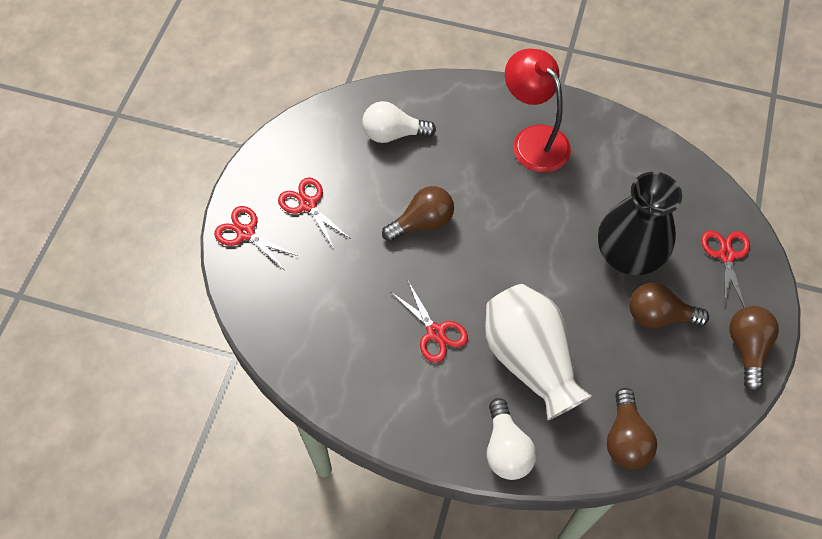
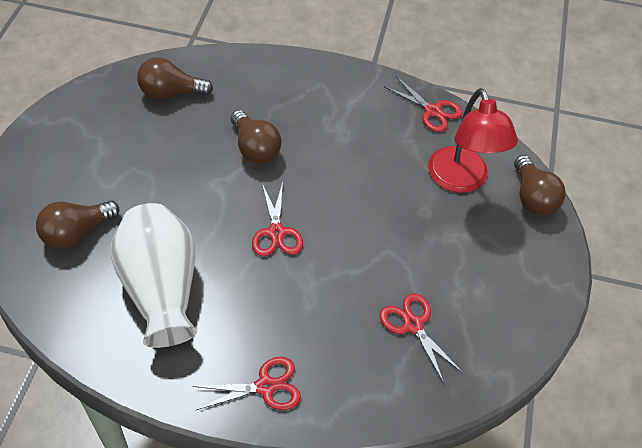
black vase: 1 -> 0
white light bulb: 2 -> 0

